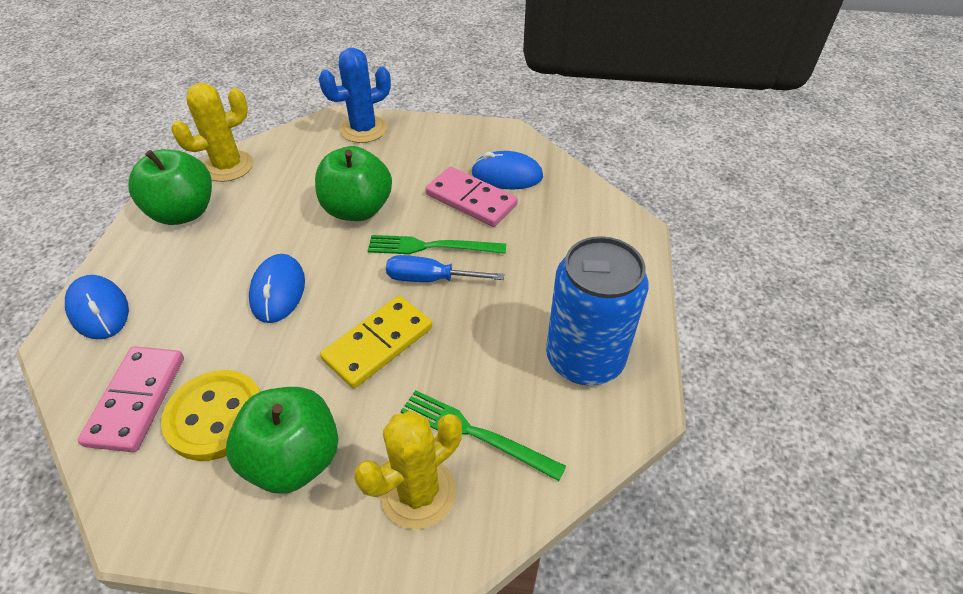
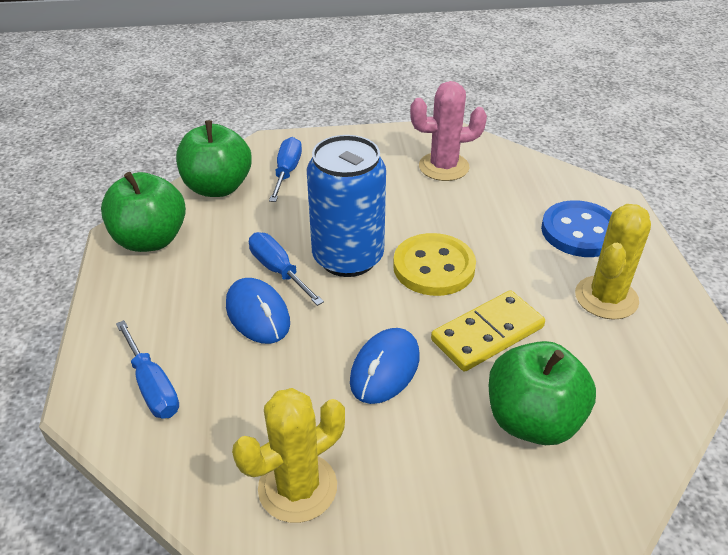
blue button: 0 -> 1
blue cactus: 1 -> 0
blue mouse: 3 -> 2
blue screwdriver: 1 -> 3
green fork: 2 -> 0
pink cactus: 0 -> 1
pink domino: 2 -> 0

